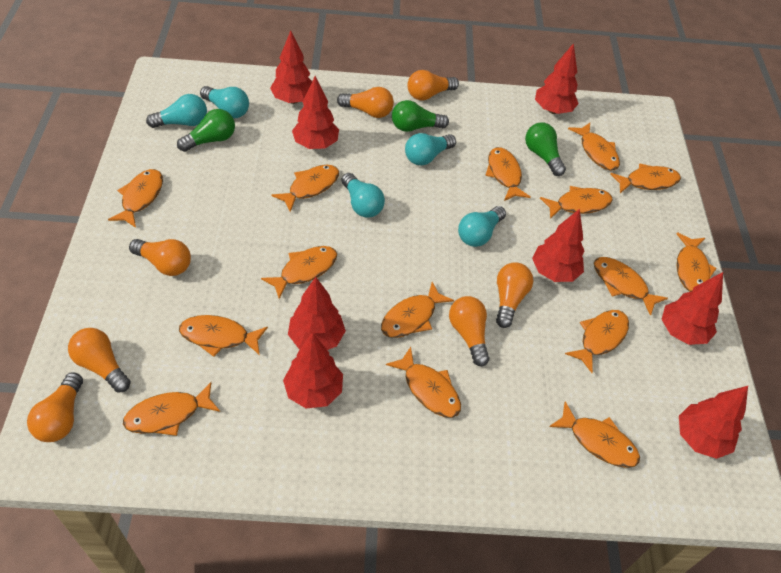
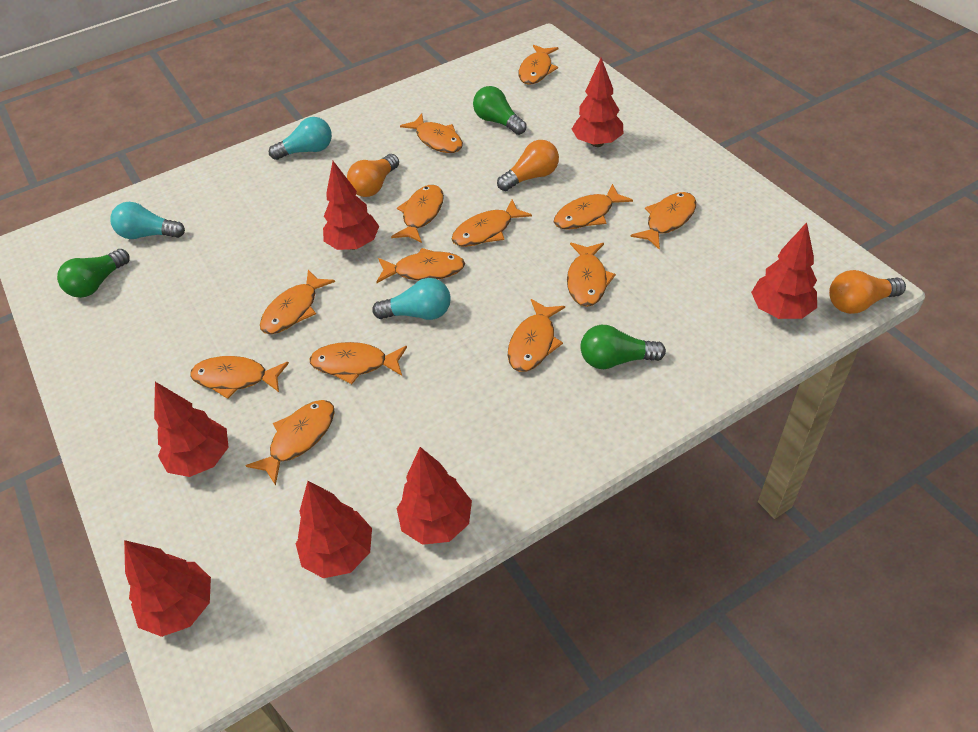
orange fish: 15 -> 13
orange light bulb: 7 -> 3
red tree: 8 -> 7
turquoise light bulb: 5 -> 3

